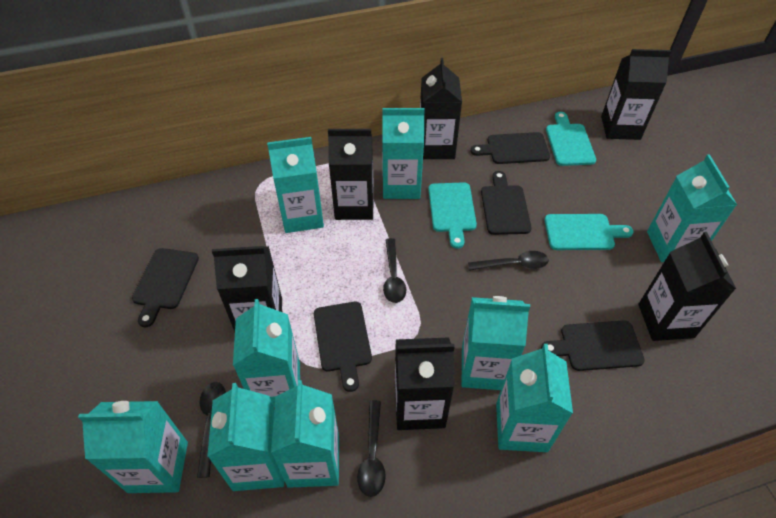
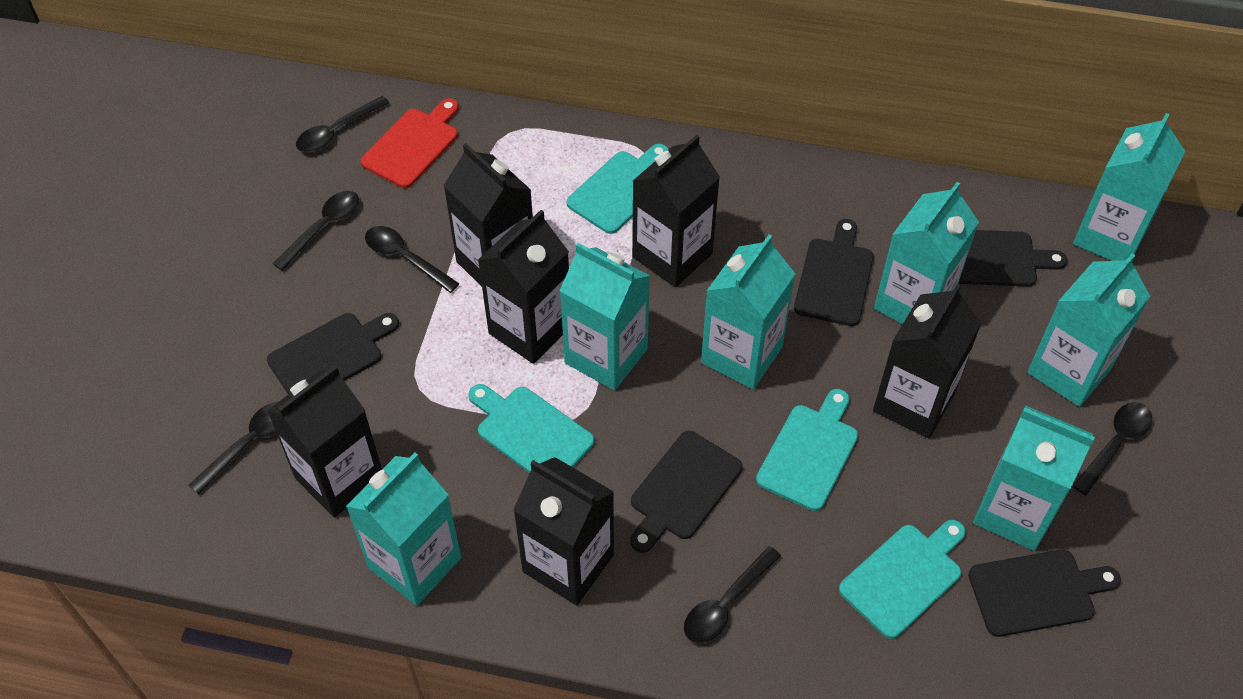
black spoon: 4 -> 6
red cutting board: 0 -> 1
turquoise carton: 9 -> 7
turquoise cutting board: 3 -> 4

